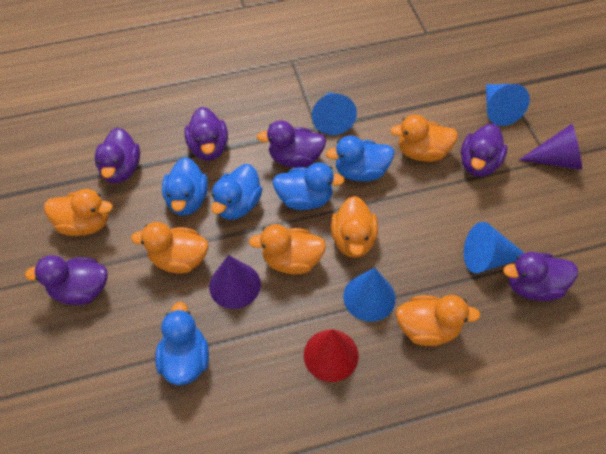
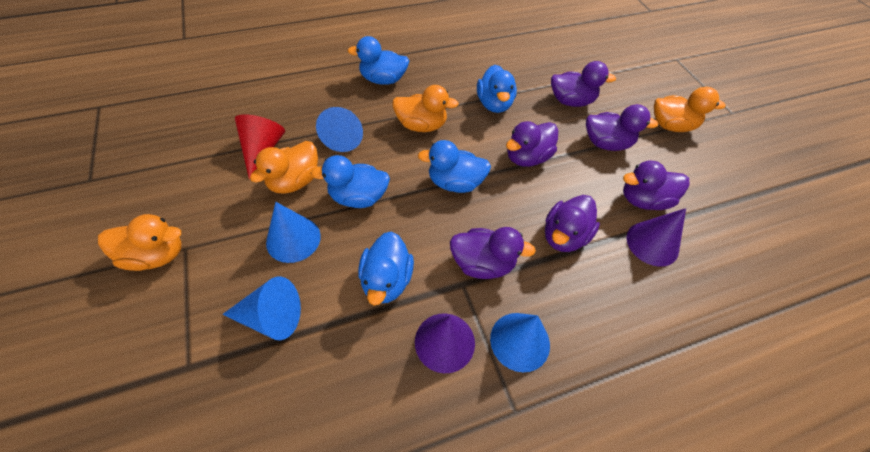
orange duck: 6 -> 4

